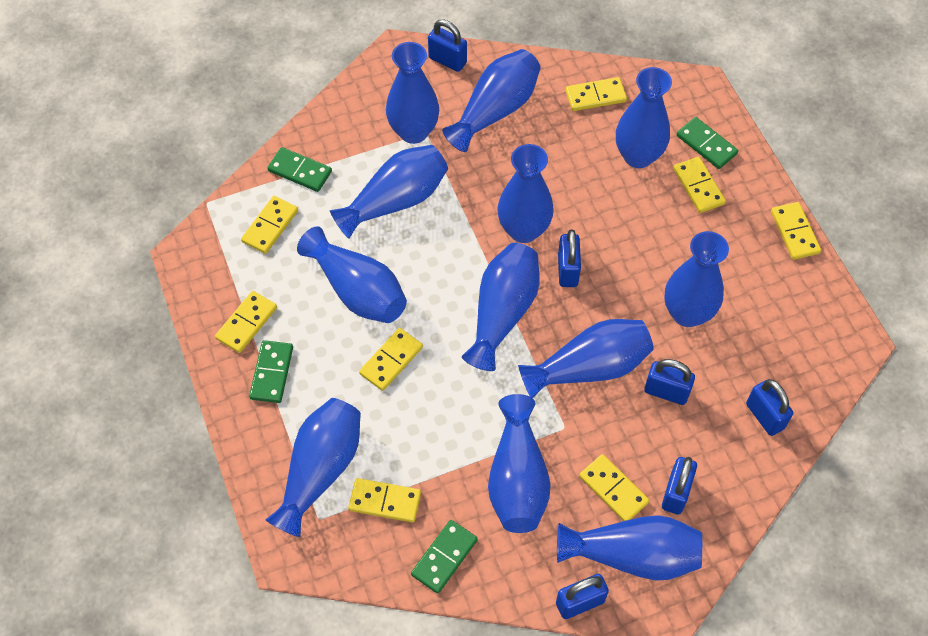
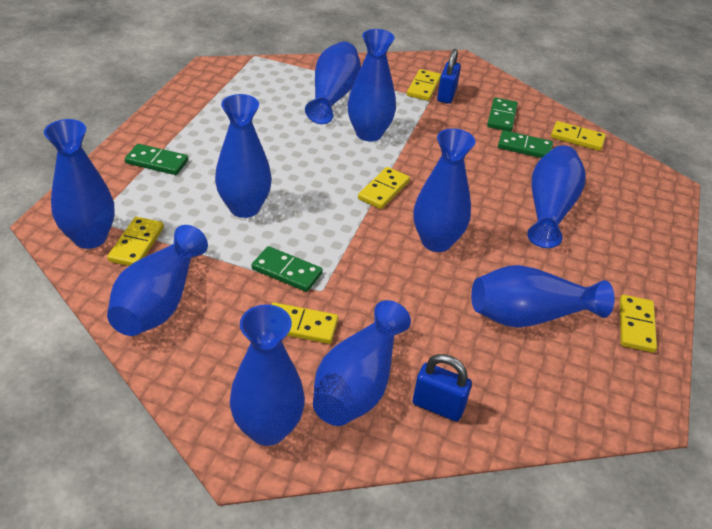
blue padlock: 6 -> 2
blue vase: 12 -> 10
yellow domino: 8 -> 6

